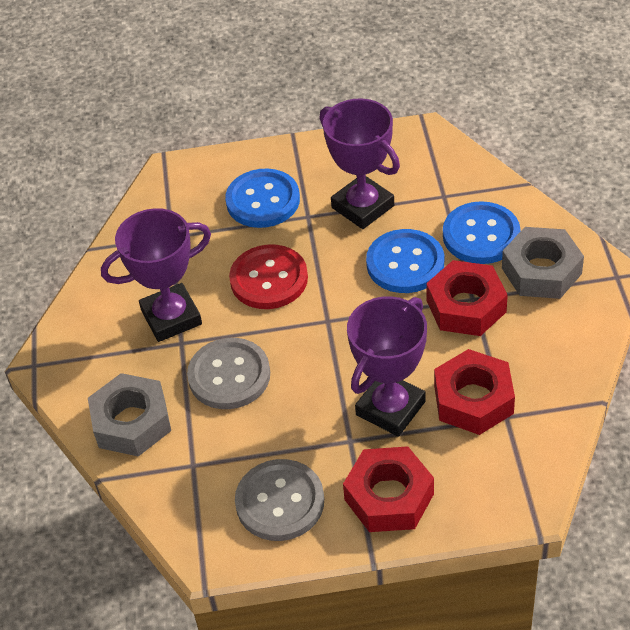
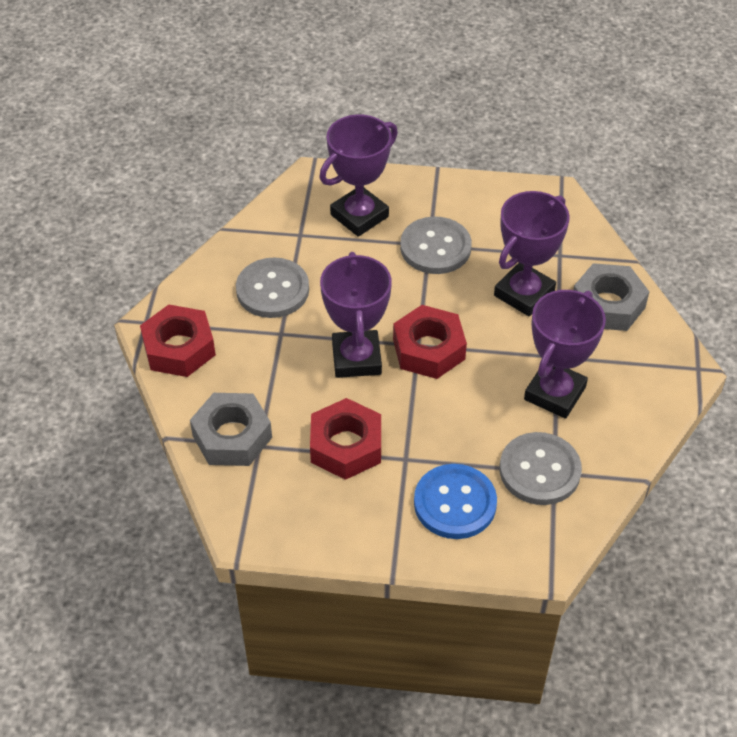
blue button: 3 -> 1
grey button: 2 -> 3
purple trophy: 3 -> 4
red button: 1 -> 0

